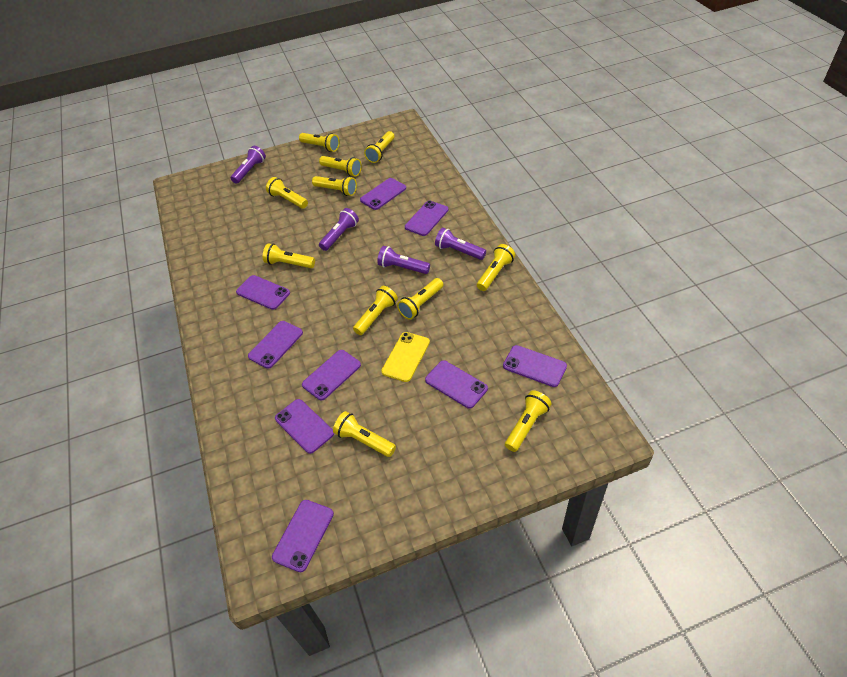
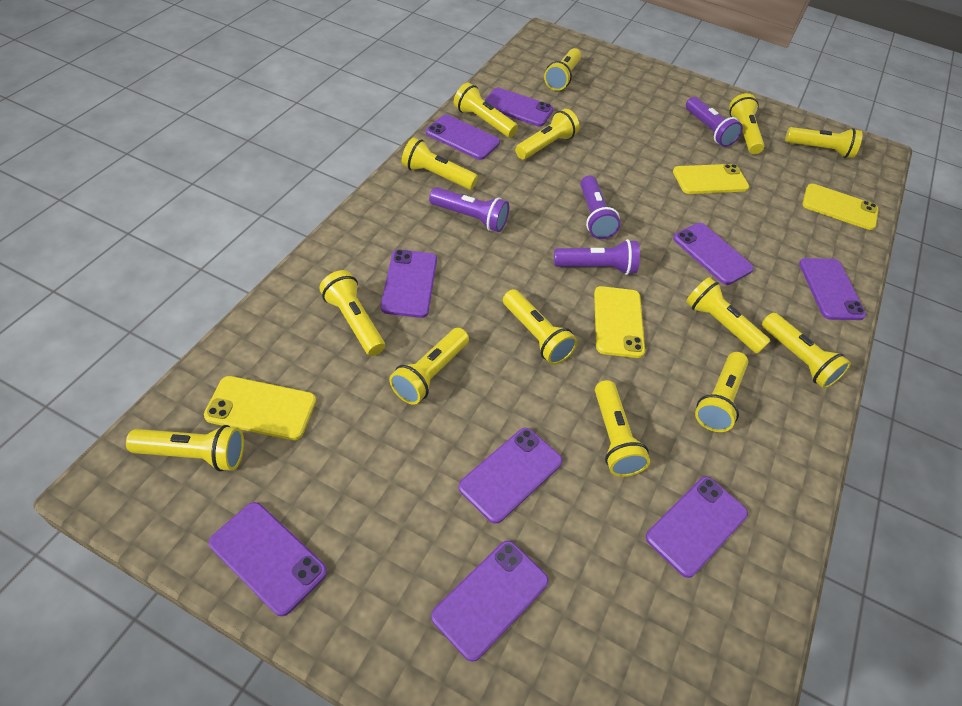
yellow flashlight: 11 -> 14
yellow phone: 1 -> 4

